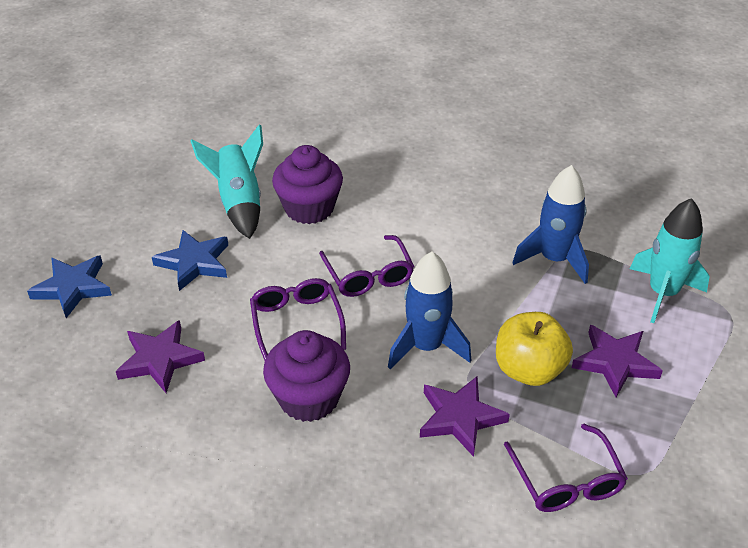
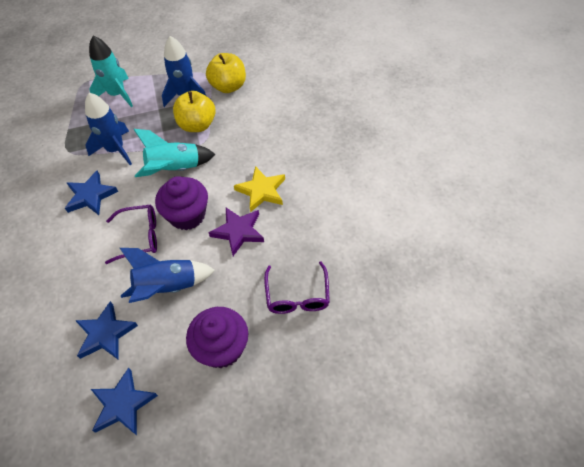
blue rocket: 2 -> 3
blue star: 2 -> 3
purple glasses: 3 -> 2
purple star: 3 -> 1
yellow apple: 1 -> 2
yellow star: 0 -> 1

